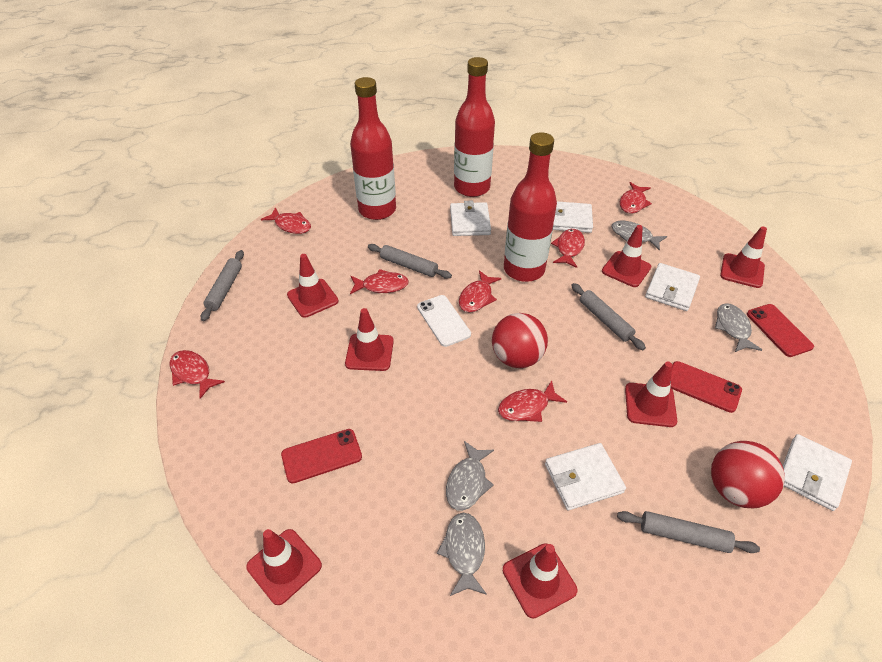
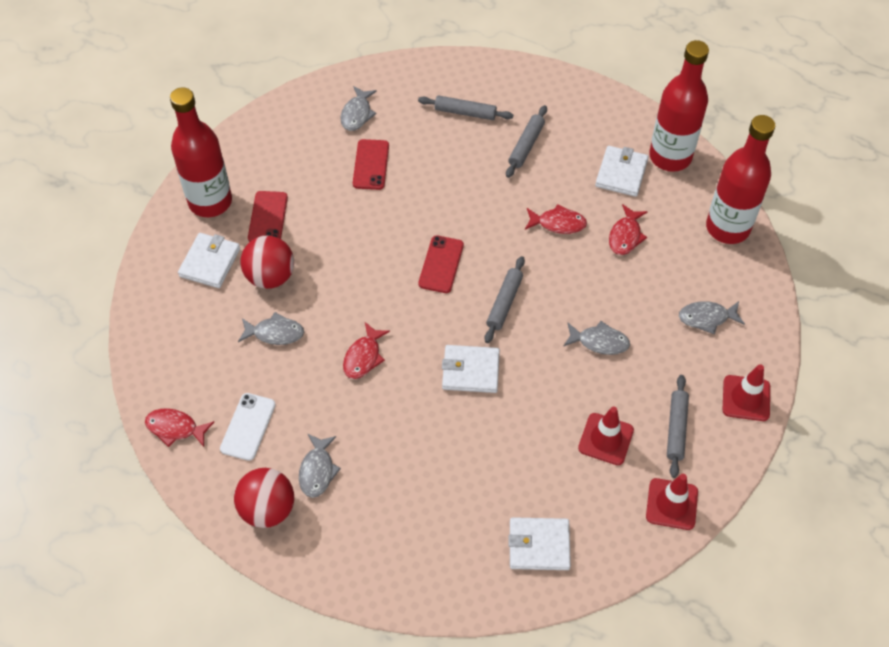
grey fish: 4 -> 5
red fish: 7 -> 4
red traffic cone: 7 -> 3
white wallet: 5 -> 4

